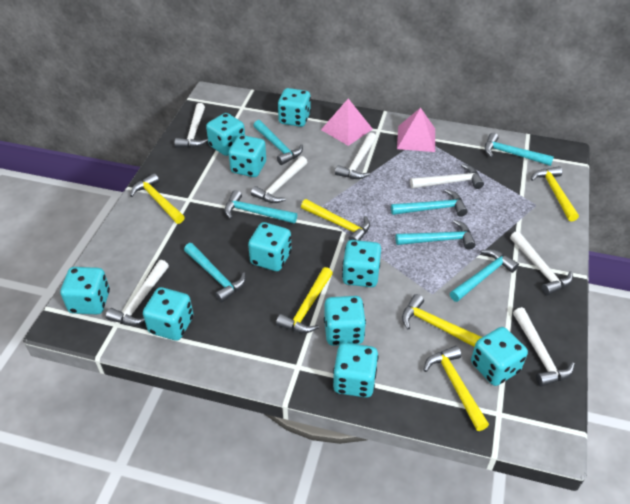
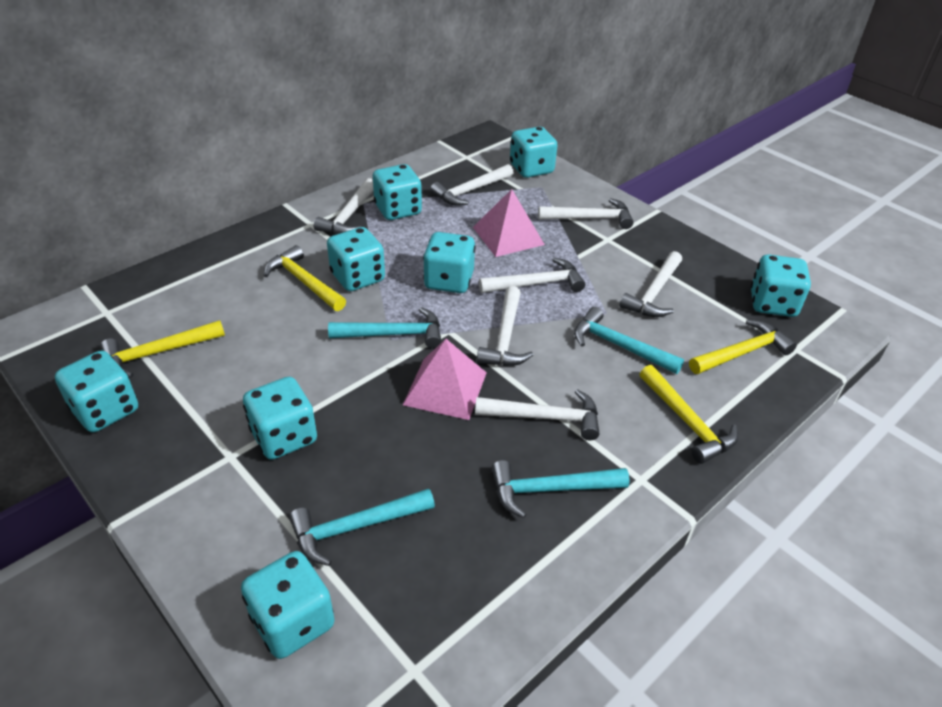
turquoise dice: 10 -> 8
turquoise hammer: 7 -> 4
yellow hammer: 6 -> 4

